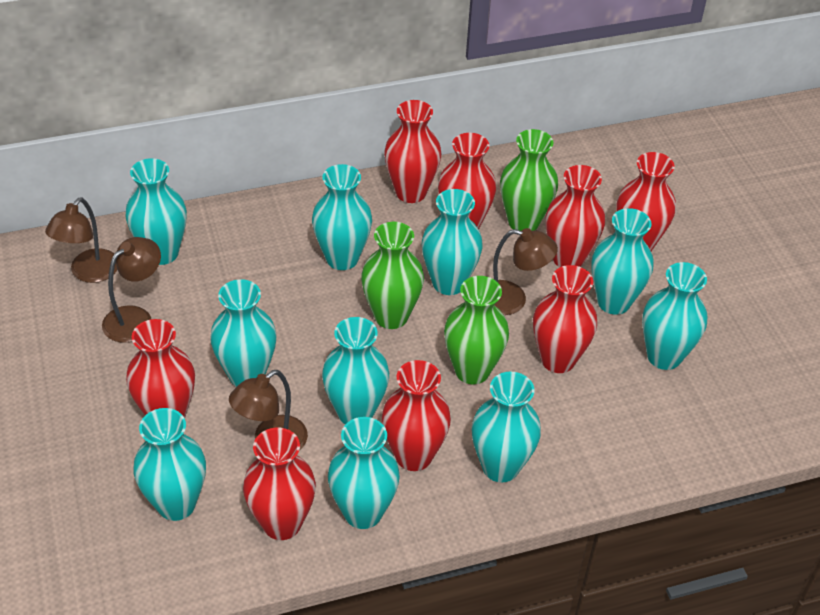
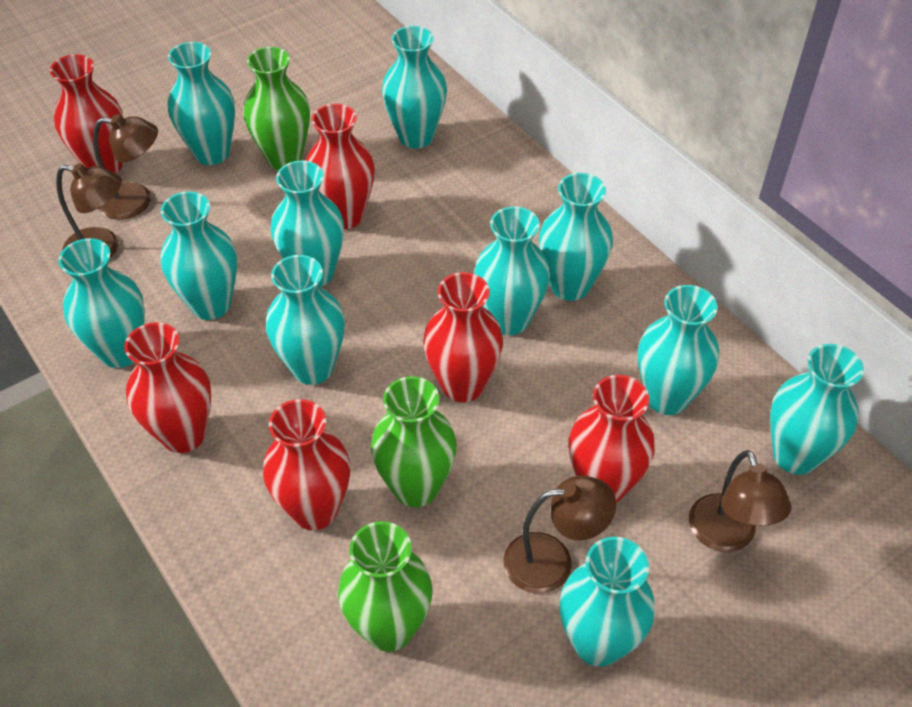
red vase: 8 -> 6
turquoise vase: 10 -> 11

